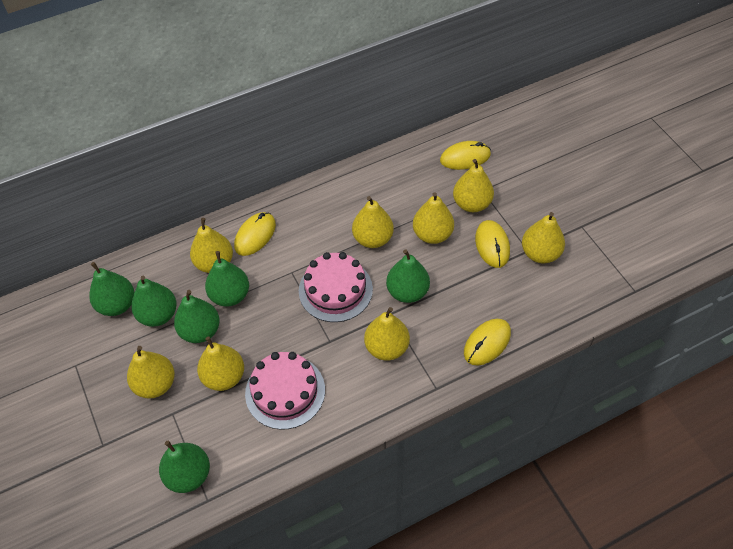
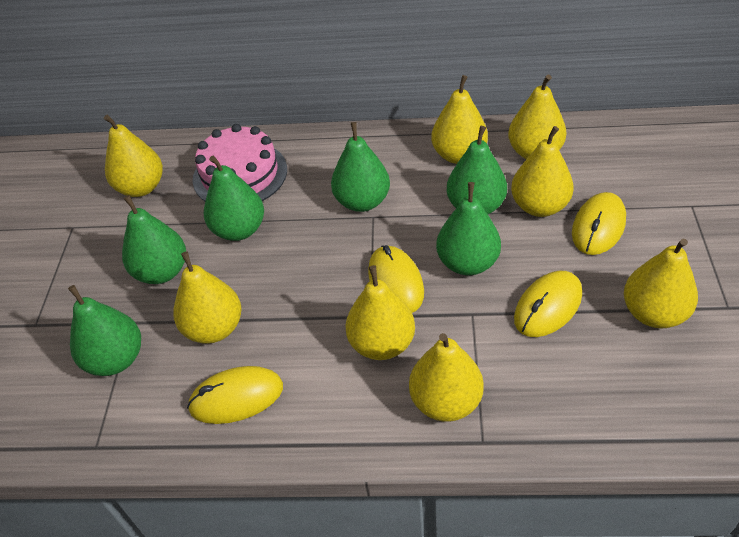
pink cake: 2 -> 1

